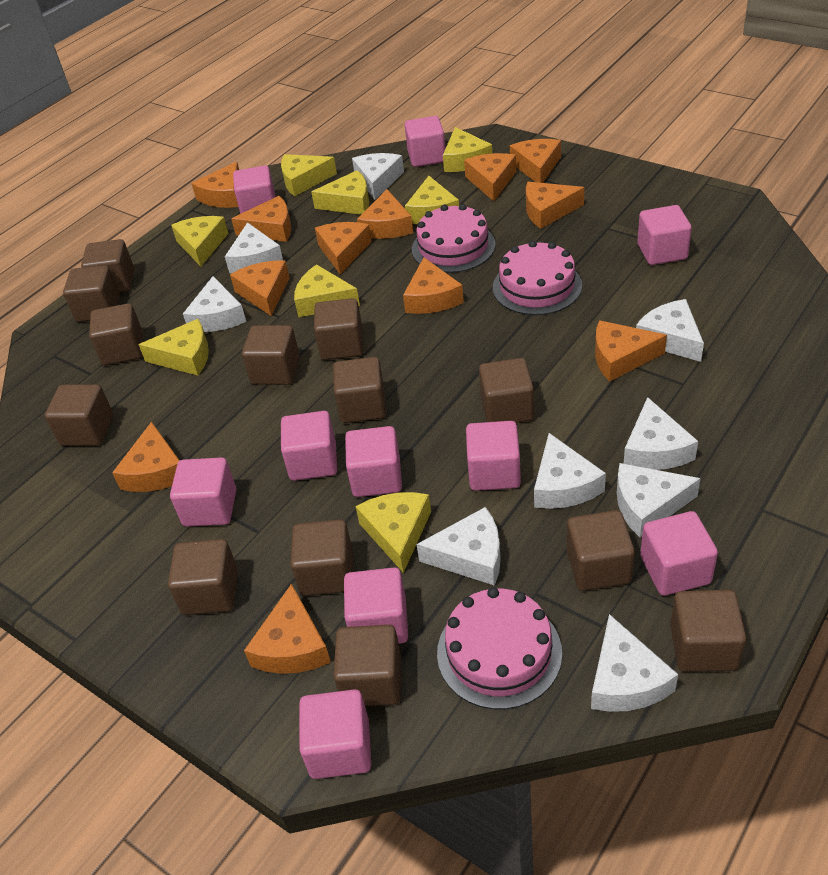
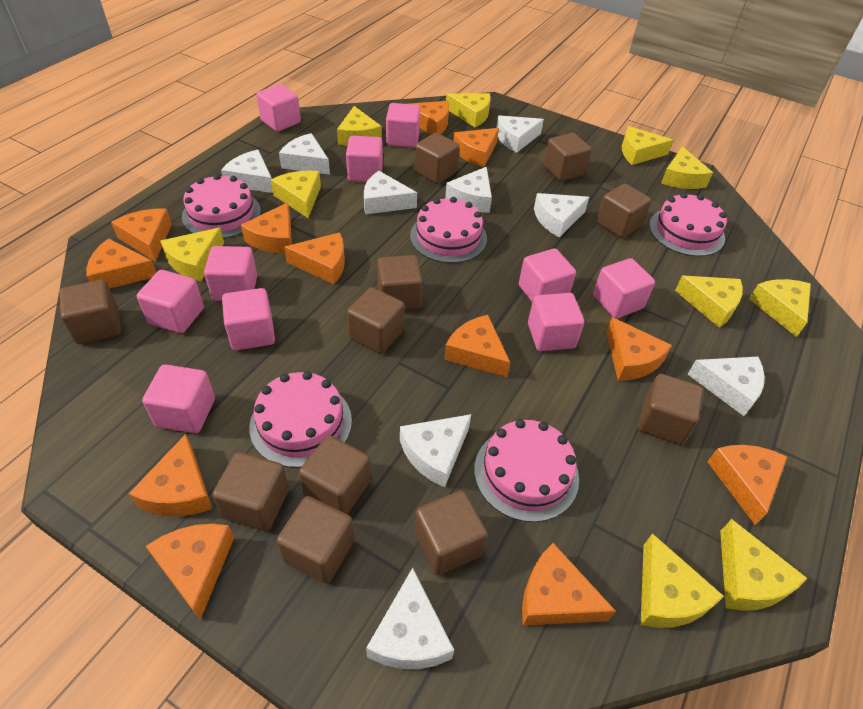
brown cube: 13 -> 11
pink cake: 3 -> 5
yellow cheese: 8 -> 10

